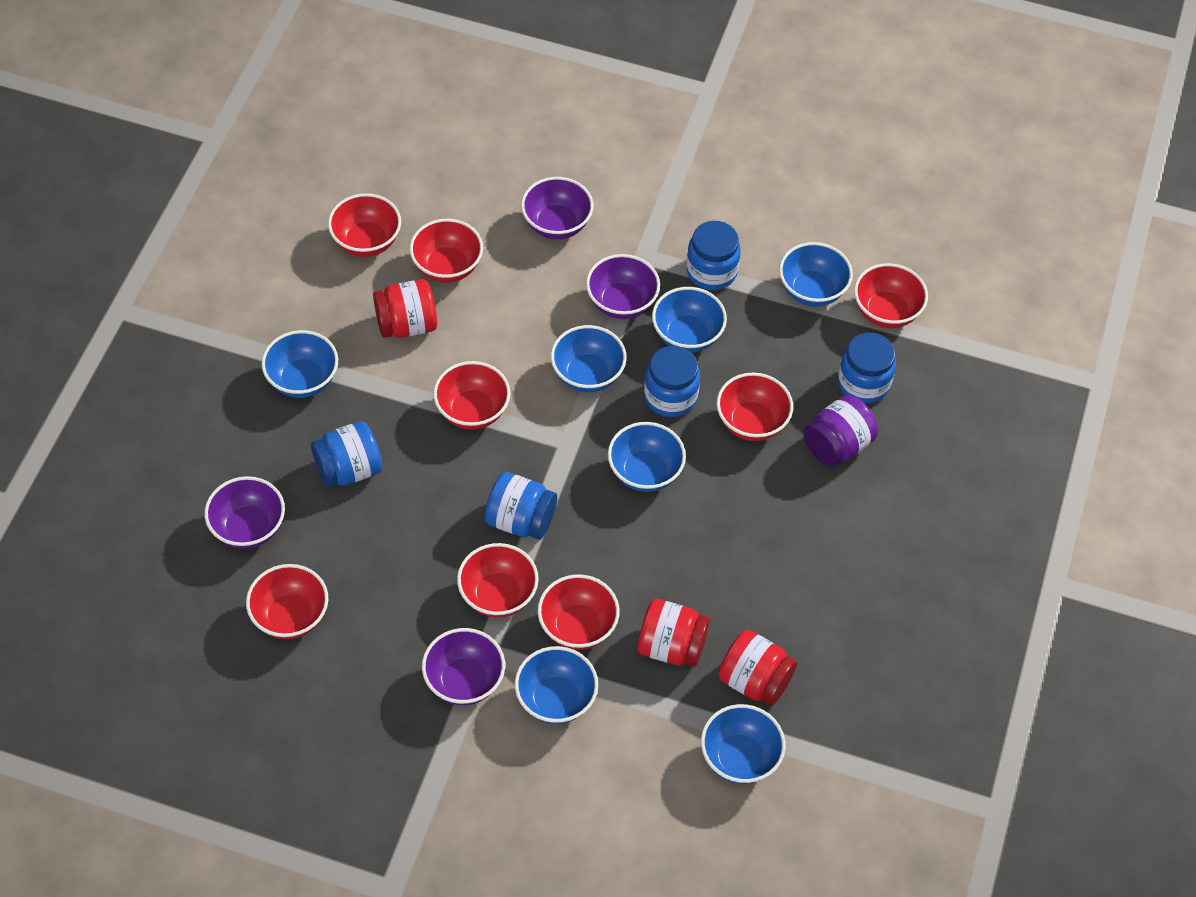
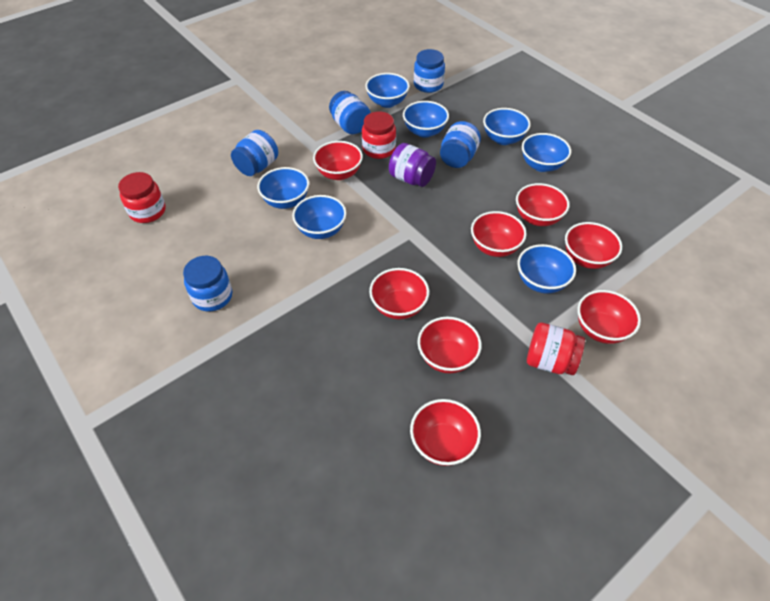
purple bowl: 4 -> 0

